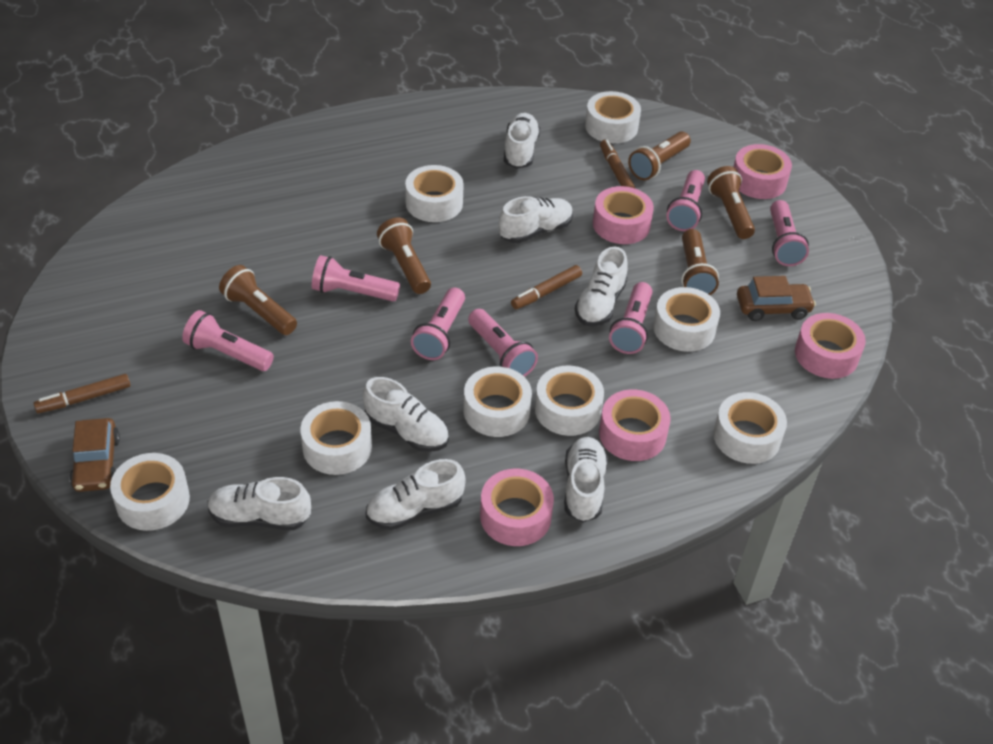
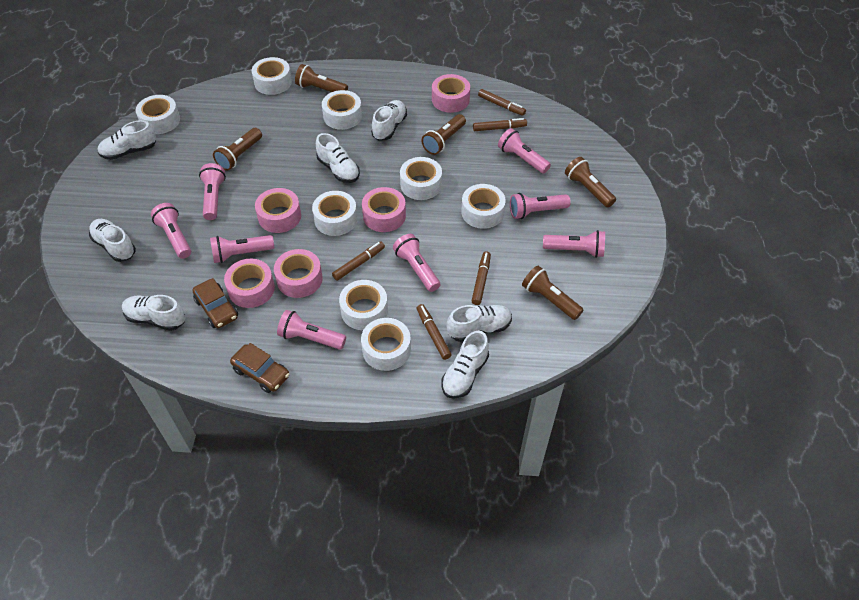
brown marker: 3 -> 5
pink flashlight: 7 -> 8

